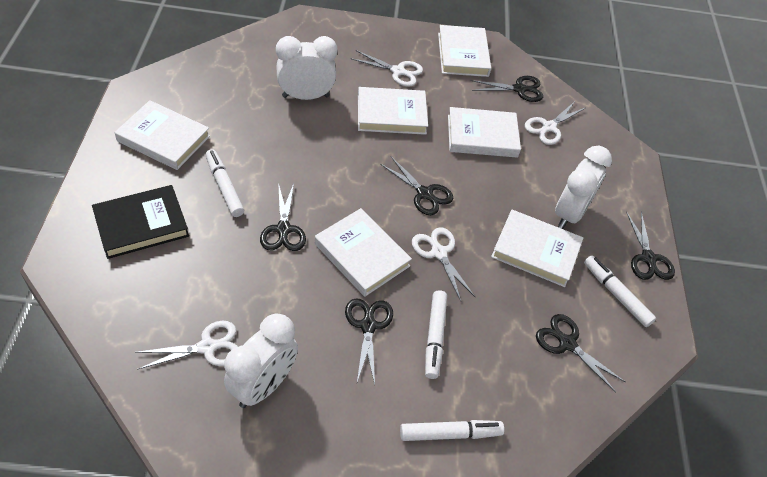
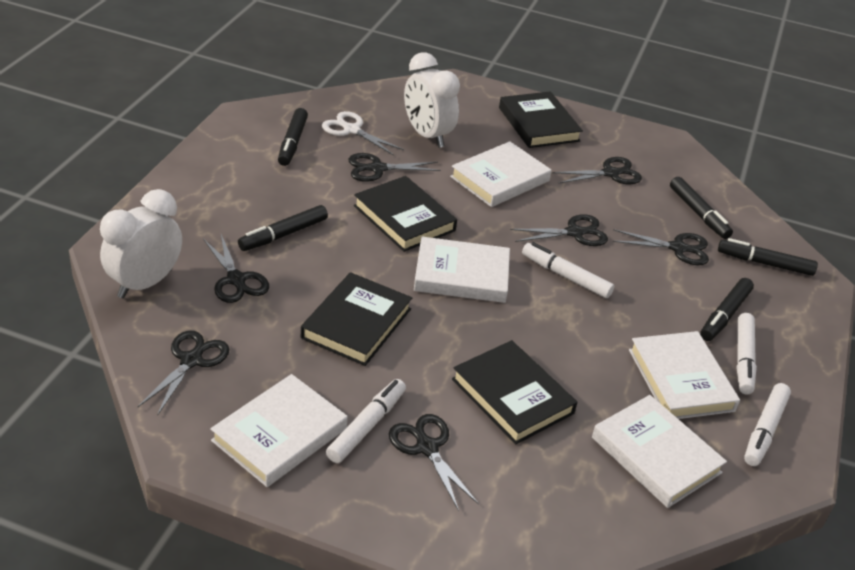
black book: 1 -> 4
black marker: 0 -> 5
black scissors: 6 -> 7
white book: 6 -> 5
white clock: 3 -> 2
white scissors: 4 -> 1

